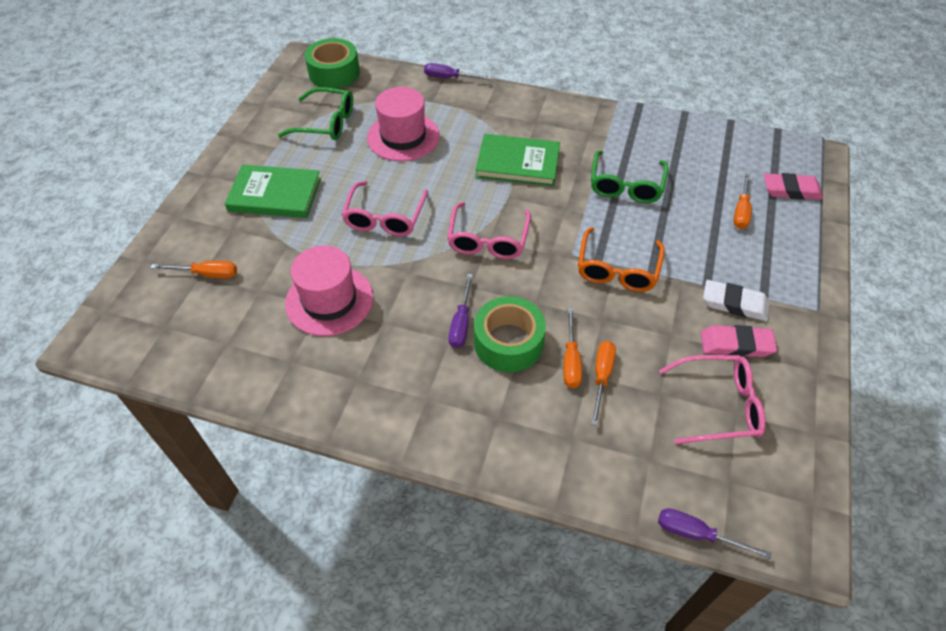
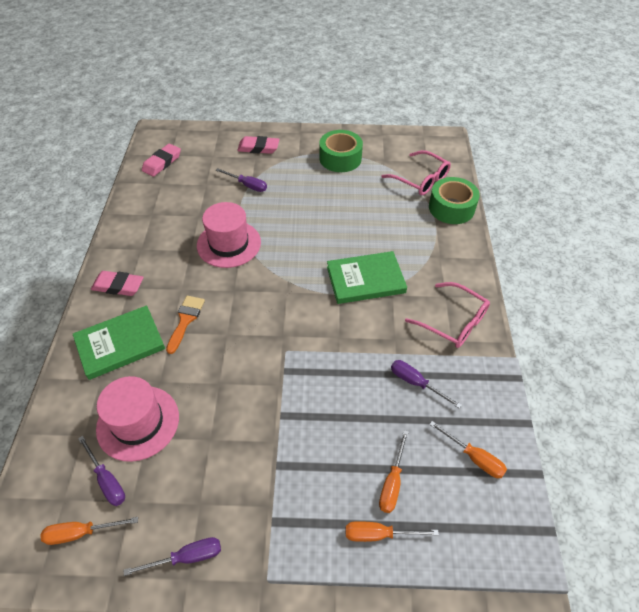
green glasses: 2 -> 0
orange brush: 0 -> 1
orange glasses: 1 -> 0
pink eraser: 2 -> 3
pink glasses: 3 -> 2
purple screwdriver: 3 -> 4
white eraser: 1 -> 0

